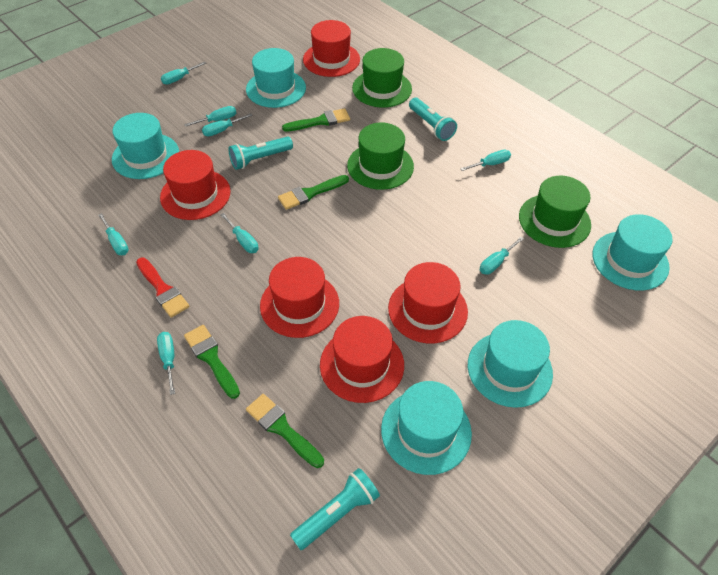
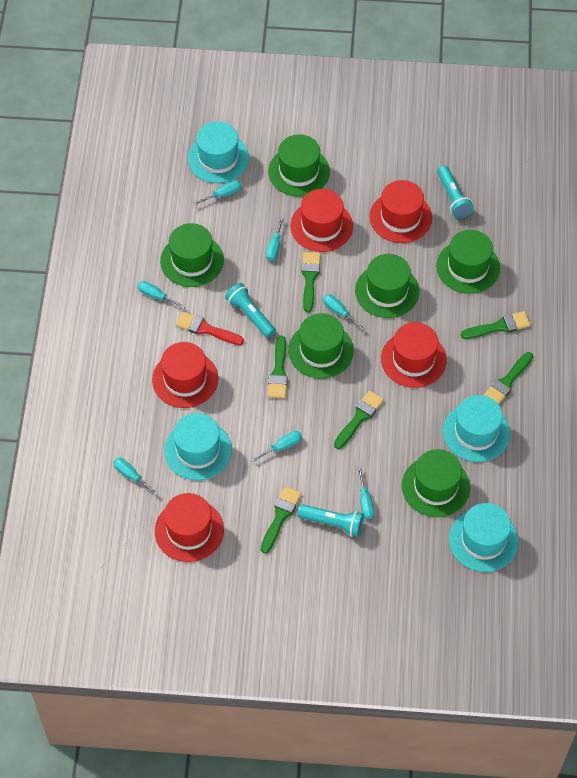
green brush: 4 -> 6
green hat: 3 -> 6
turquoise hat: 5 -> 4
turquoise screwdriver: 8 -> 7

